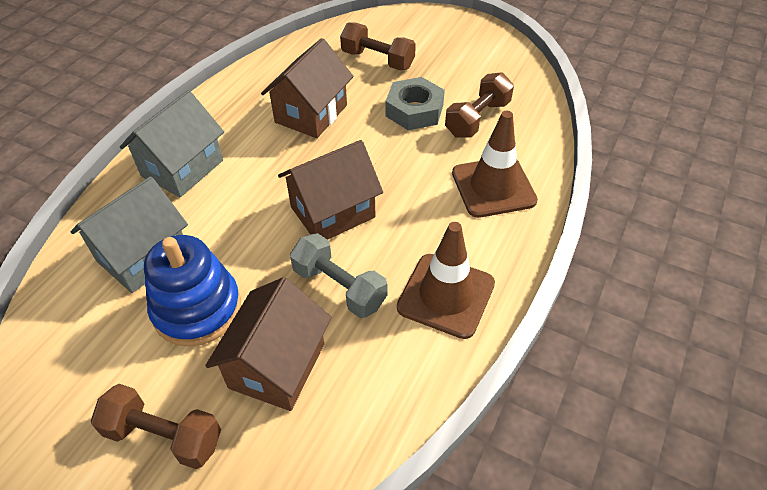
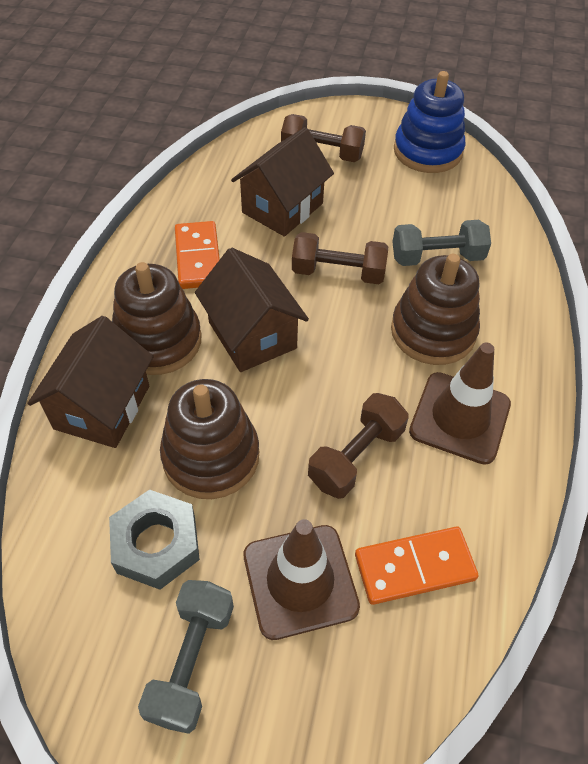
brown stacking toy: 0 -> 3
grey dumbbell: 1 -> 2
grey house: 2 -> 0
orange domino: 0 -> 2

